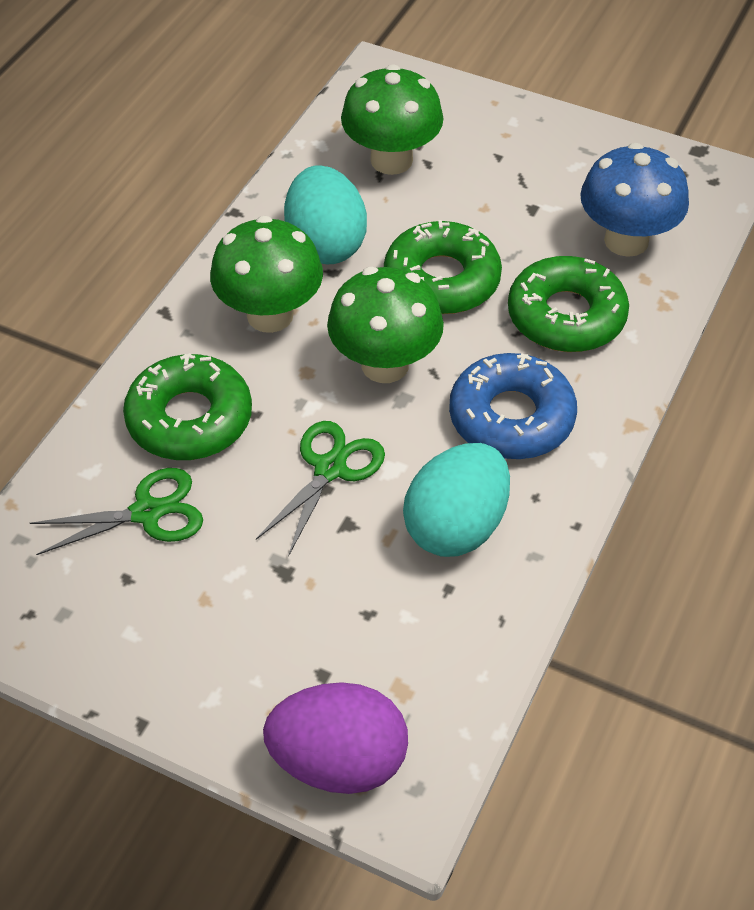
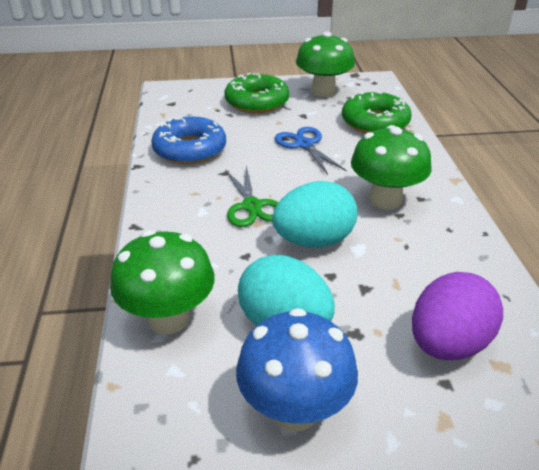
blue scissors: 0 -> 1
green donut: 3 -> 2
green scissors: 2 -> 1

